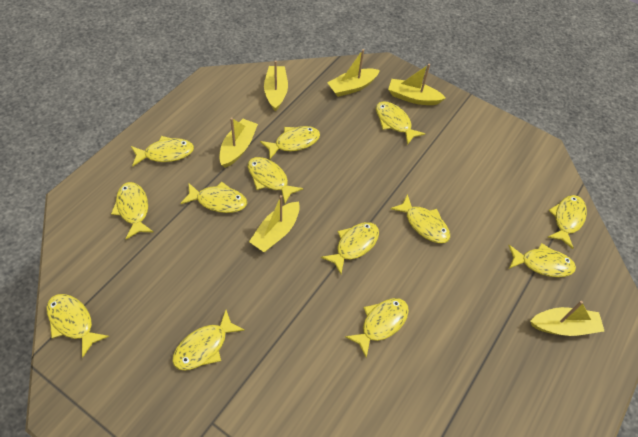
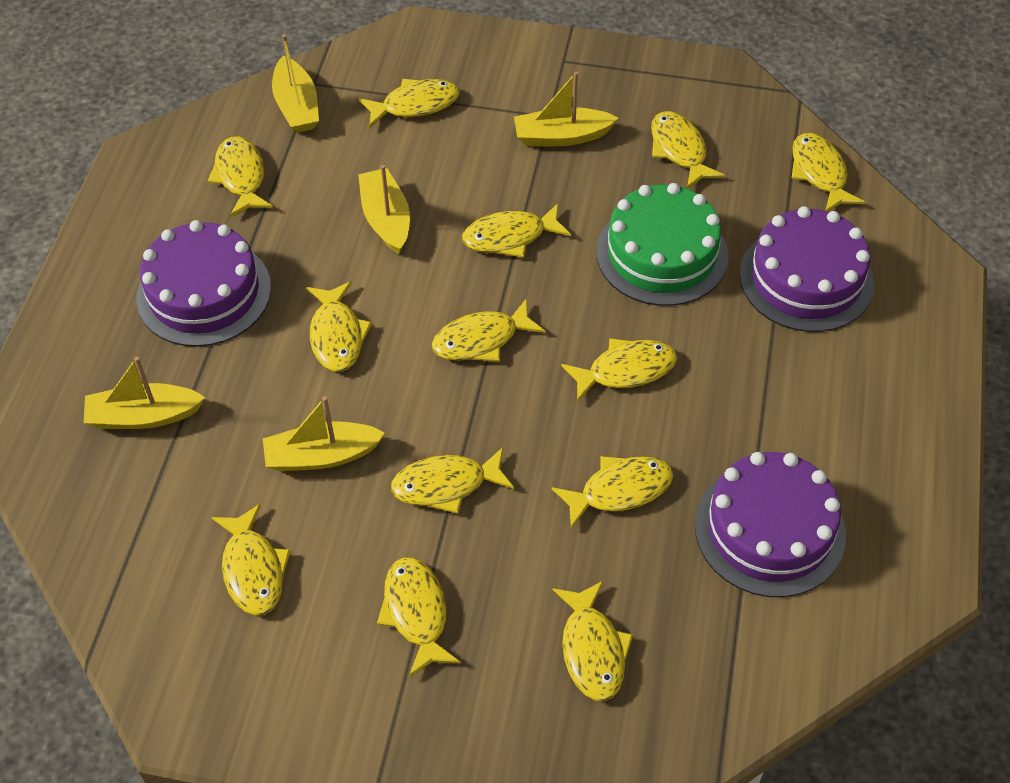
green cake: 0 -> 1
purple cake: 0 -> 3
yellow boat: 6 -> 5

